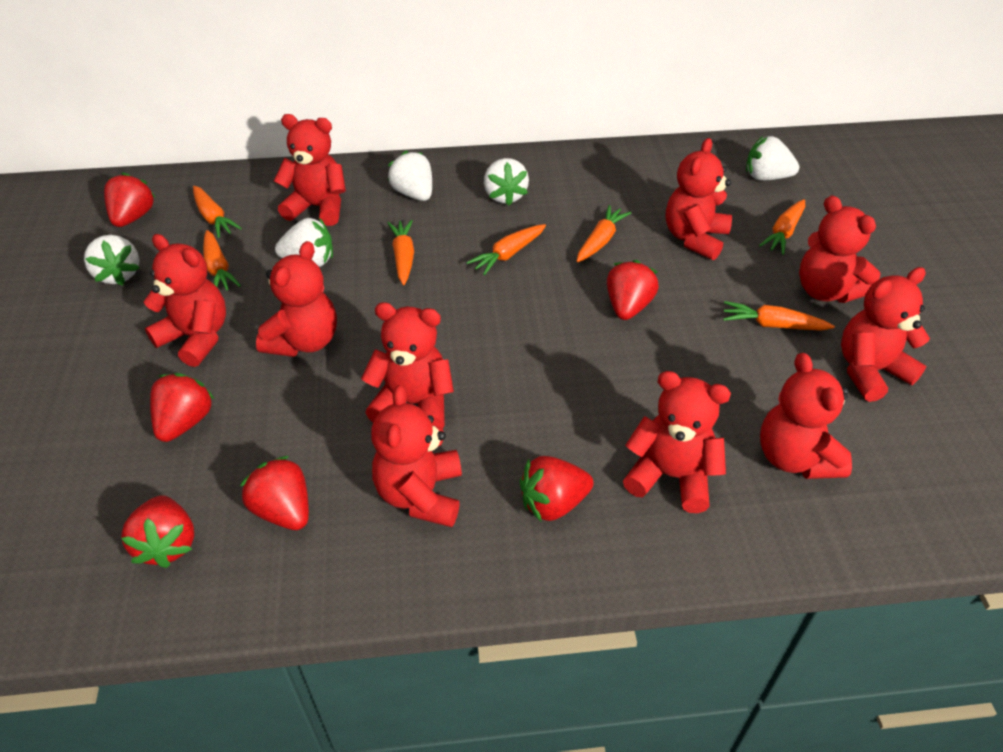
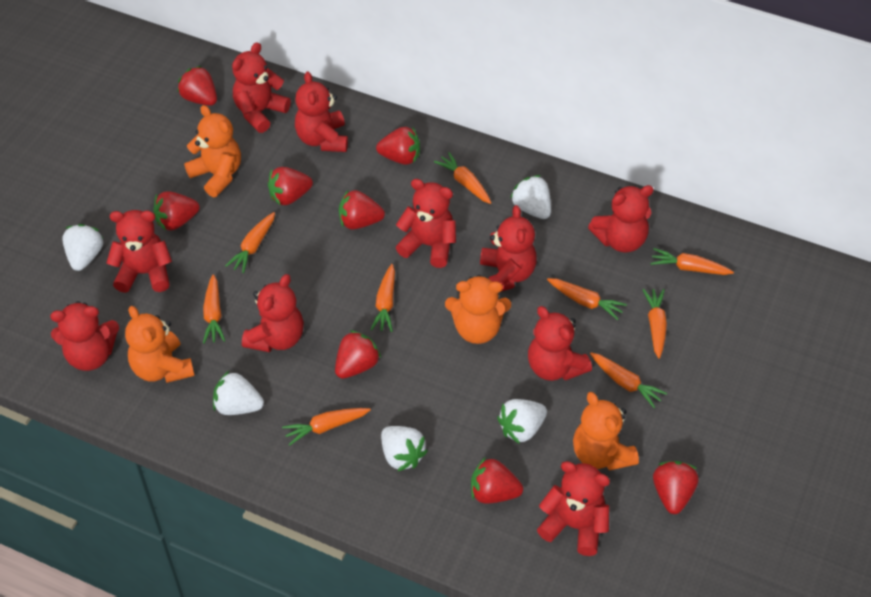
orange carrot: 7 -> 9
orange teddy bear: 0 -> 4
red strawberry: 6 -> 8

